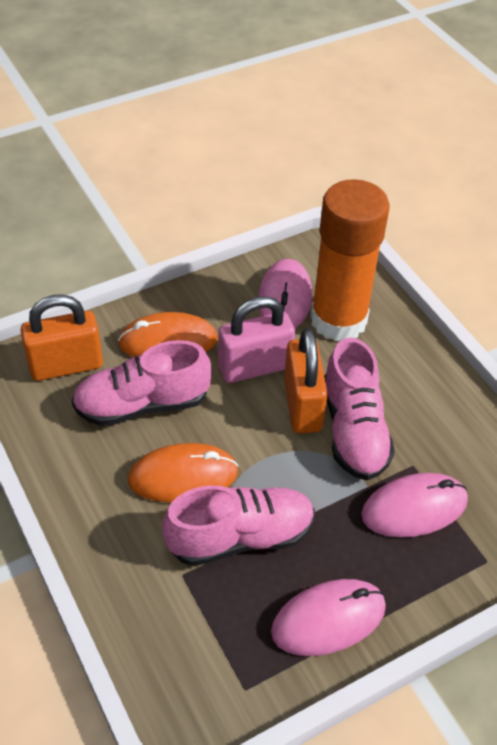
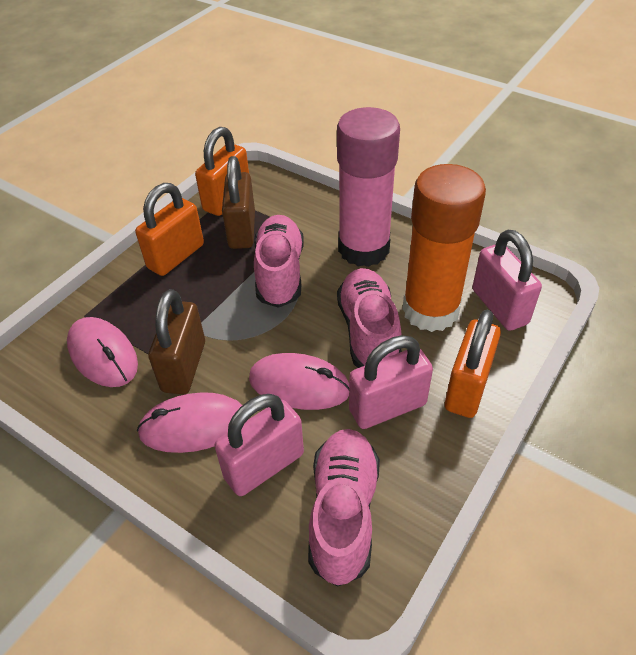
brown padlock: 0 -> 2
orange mouse: 2 -> 0
orange padlock: 2 -> 3
pink glue stick: 0 -> 1
pink padlock: 1 -> 3

